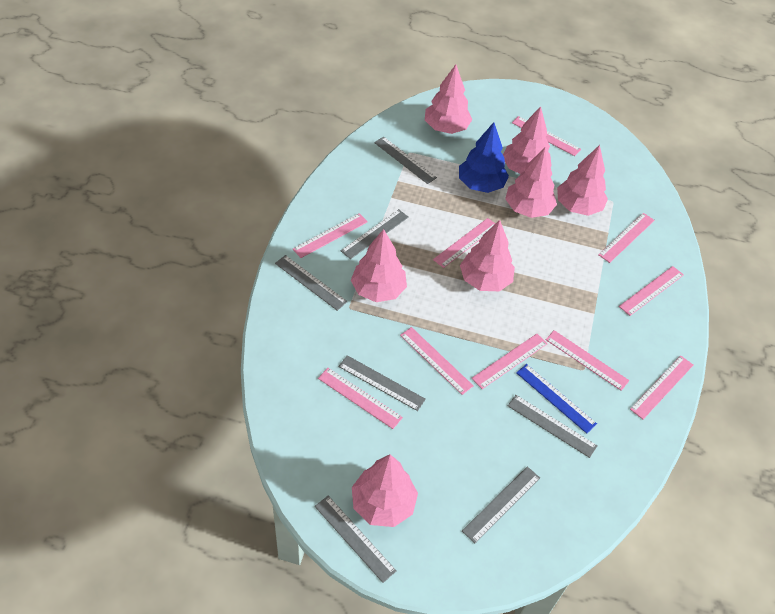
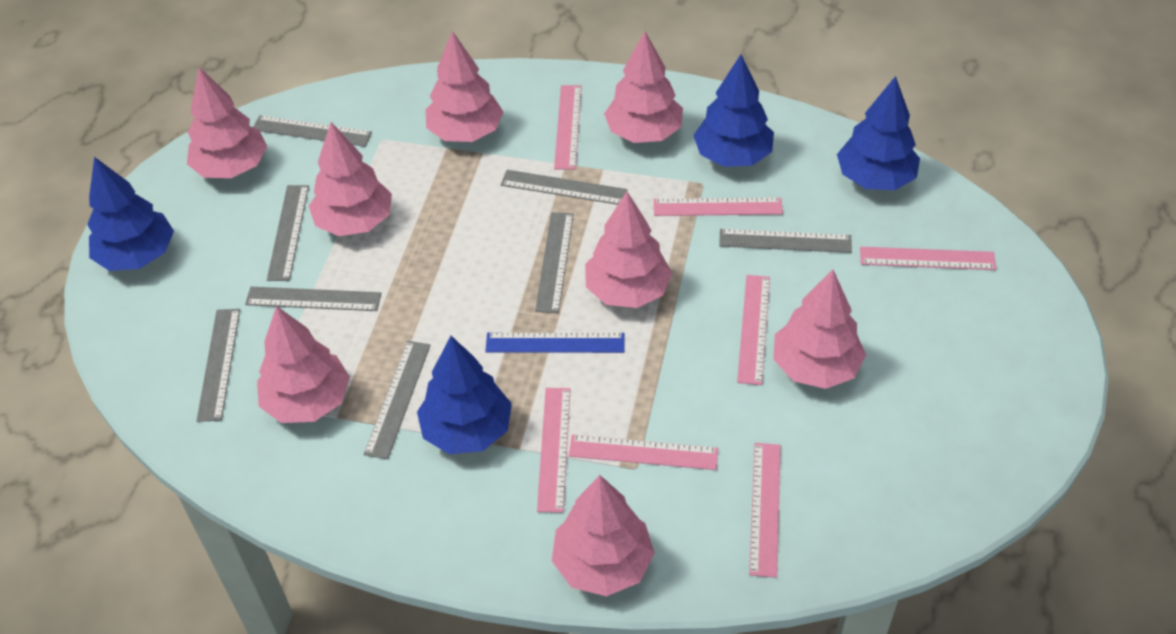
blue tree: 1 -> 4
grey ruler: 7 -> 8
pink ruler: 10 -> 7
pink tree: 7 -> 8

